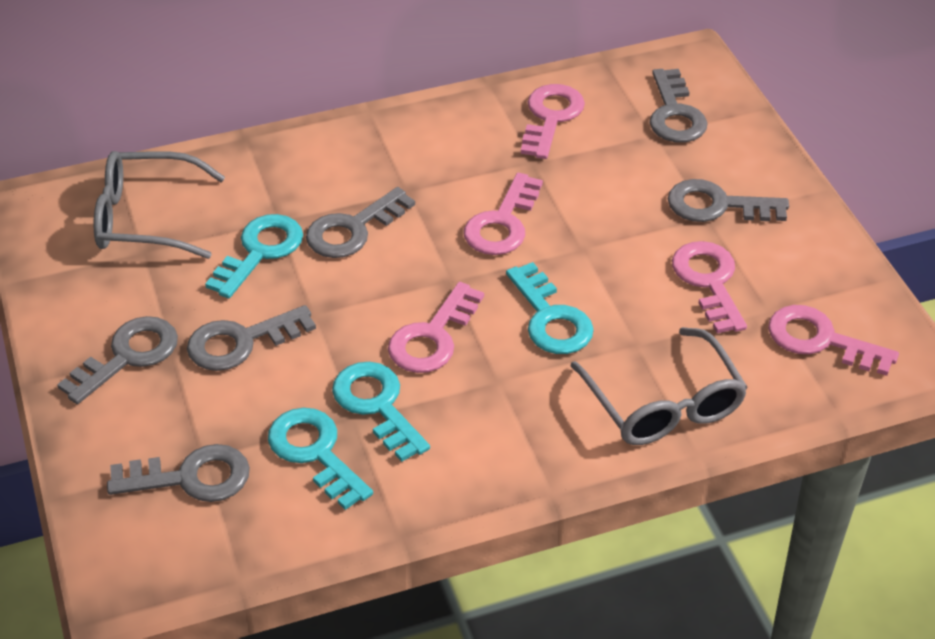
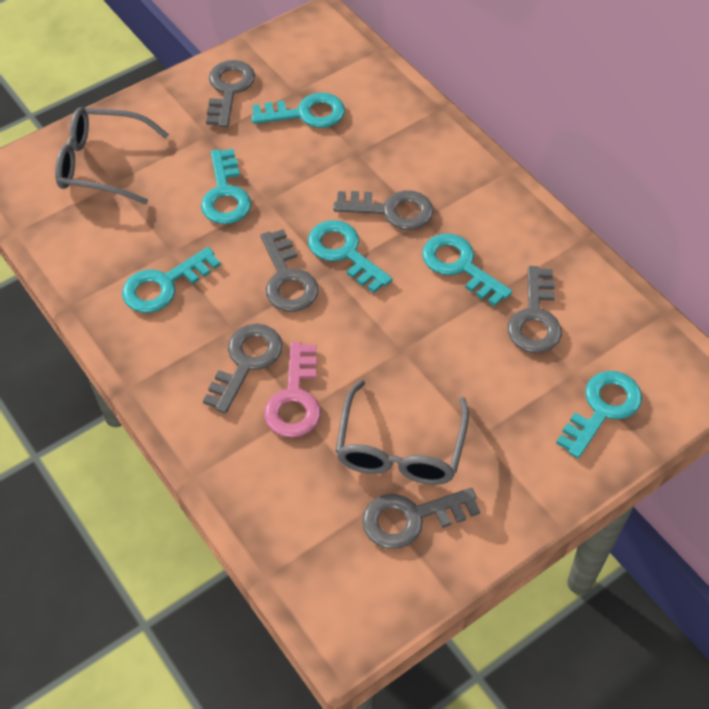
pink key: 5 -> 1
turquoise key: 4 -> 6

